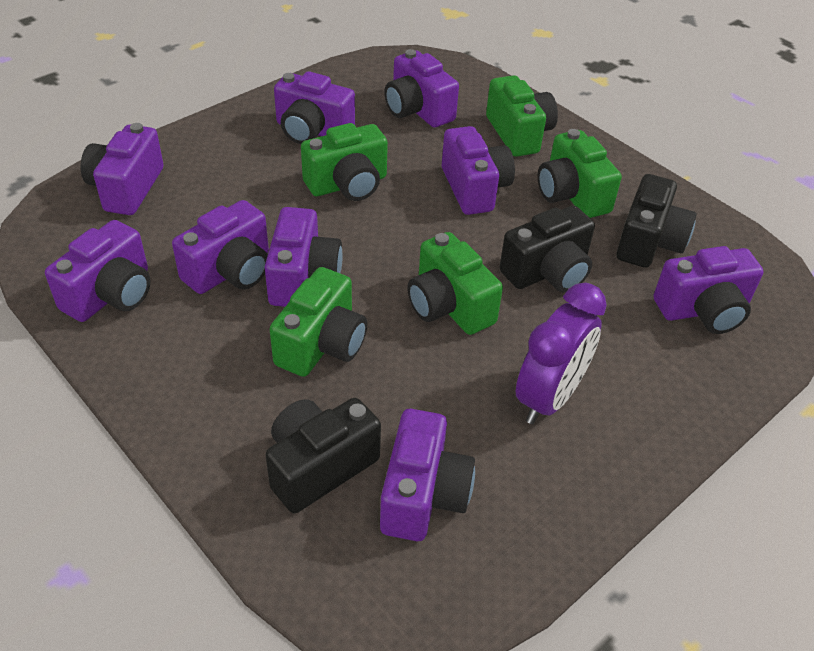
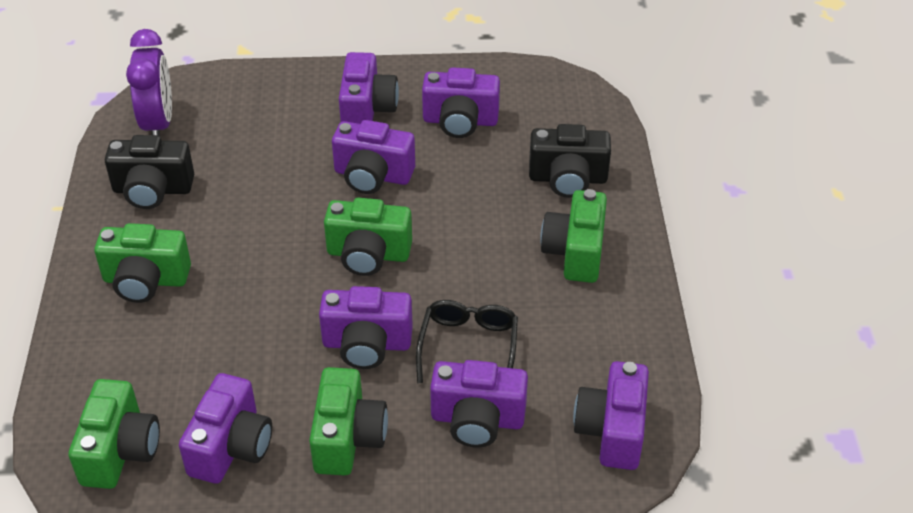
black camera: 3 -> 2
black glasses: 0 -> 1
purple camera: 9 -> 7

